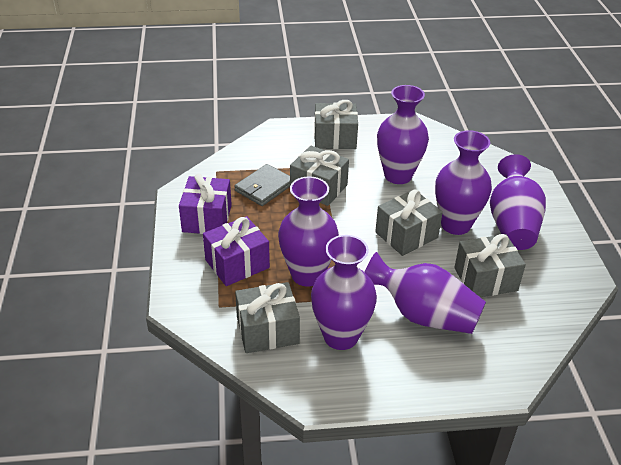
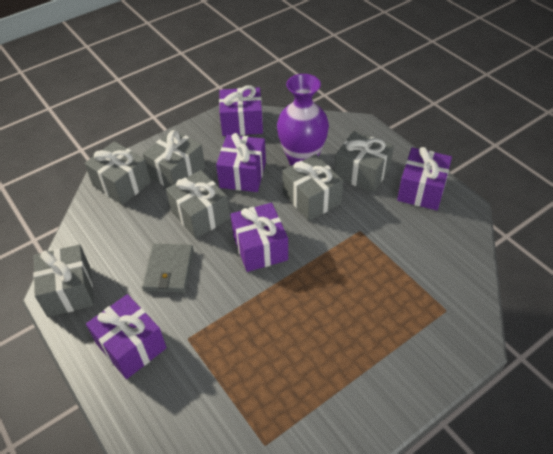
grey gift: 5 -> 6
purple gift: 2 -> 5
purple vase: 6 -> 1

